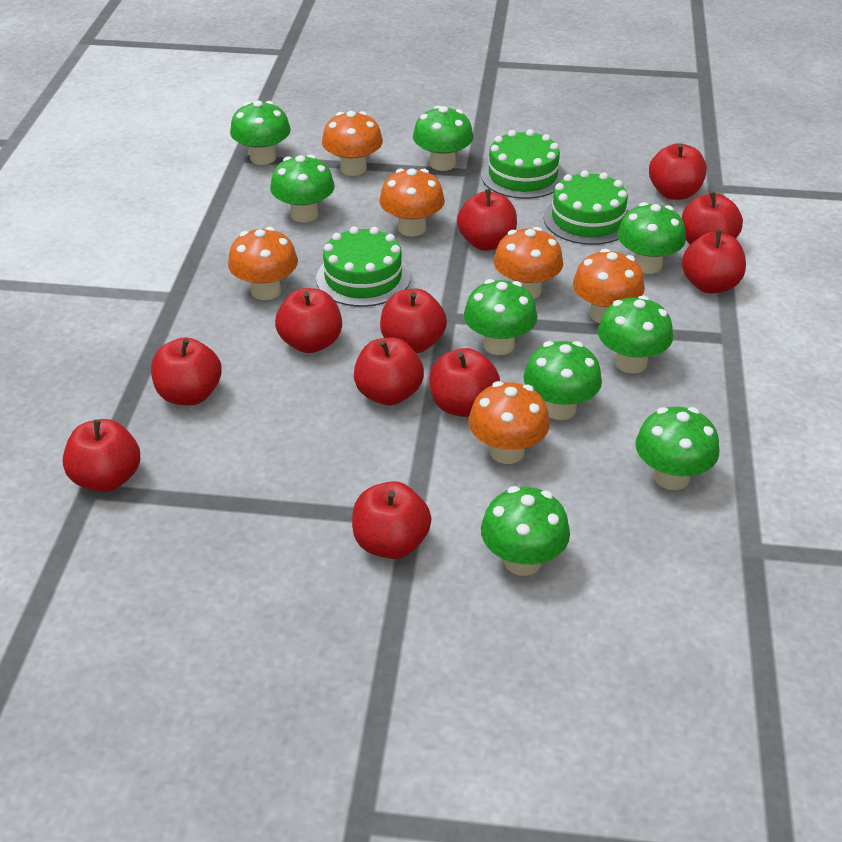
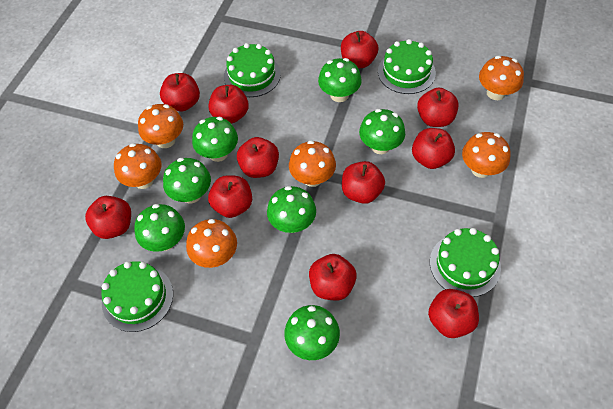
green cake: 3 -> 4
green mushroom: 9 -> 7

